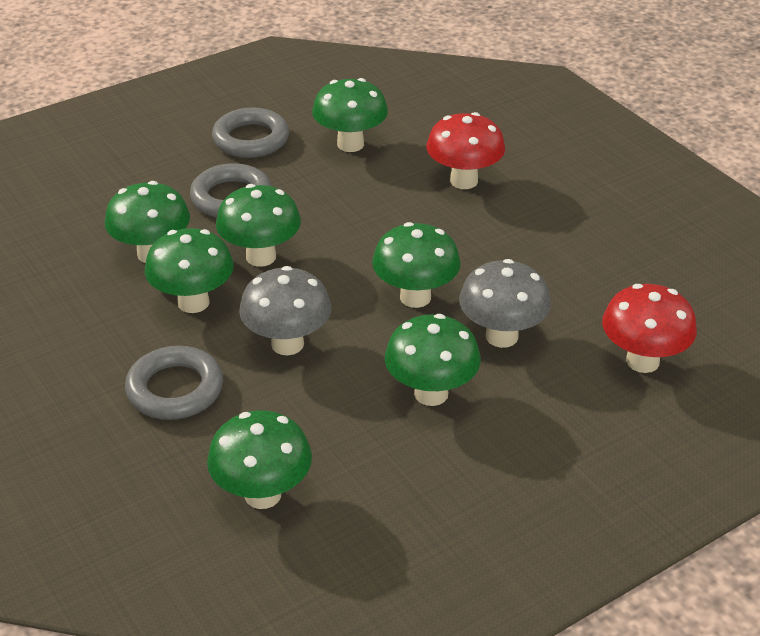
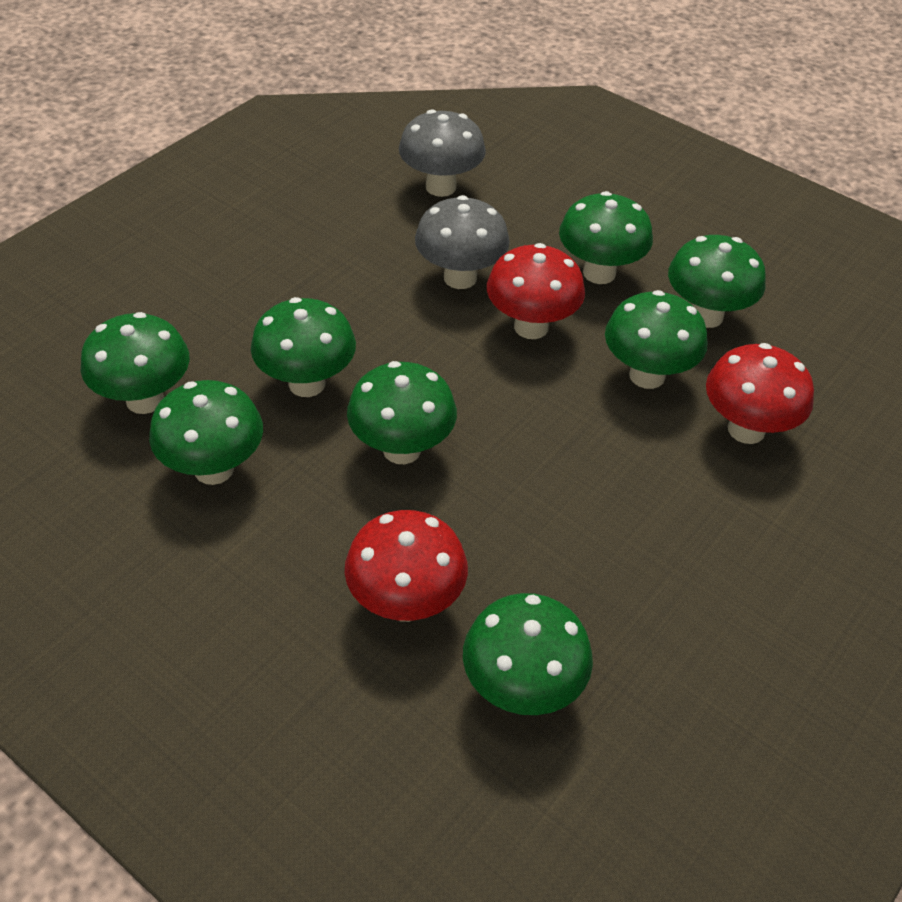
green mushroom: 7 -> 8
grey ring: 3 -> 0
red mushroom: 2 -> 3

